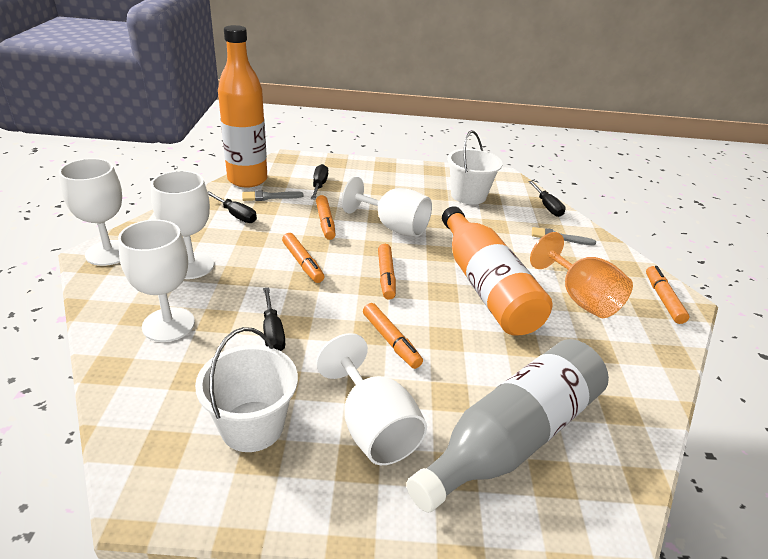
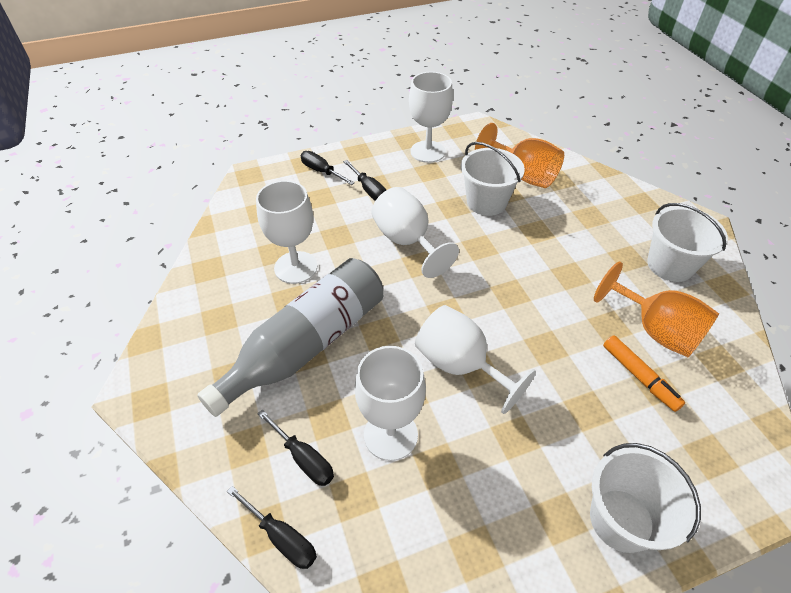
grey brush: 2 -> 0
orange bottle: 2 -> 0
orange goblet: 1 -> 2
orange marker: 5 -> 1
white bucket: 2 -> 3

